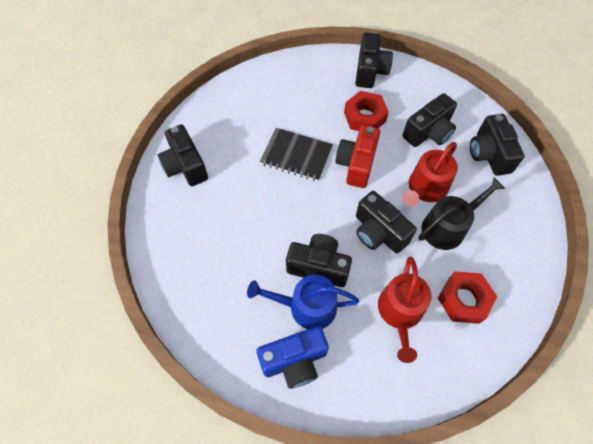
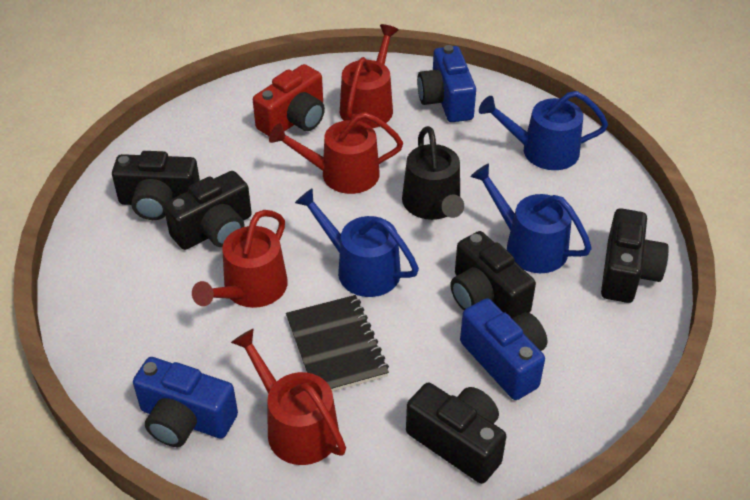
black camera: 6 -> 5
blue camera: 1 -> 3
blue watering can: 1 -> 3
red nut: 2 -> 0
red watering can: 2 -> 4

